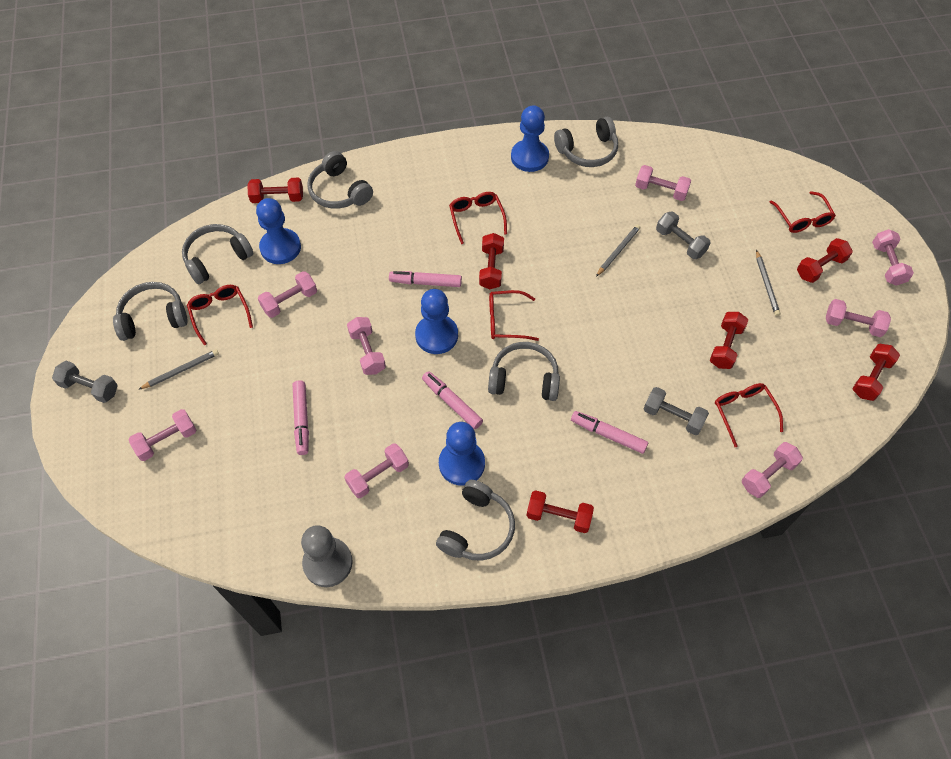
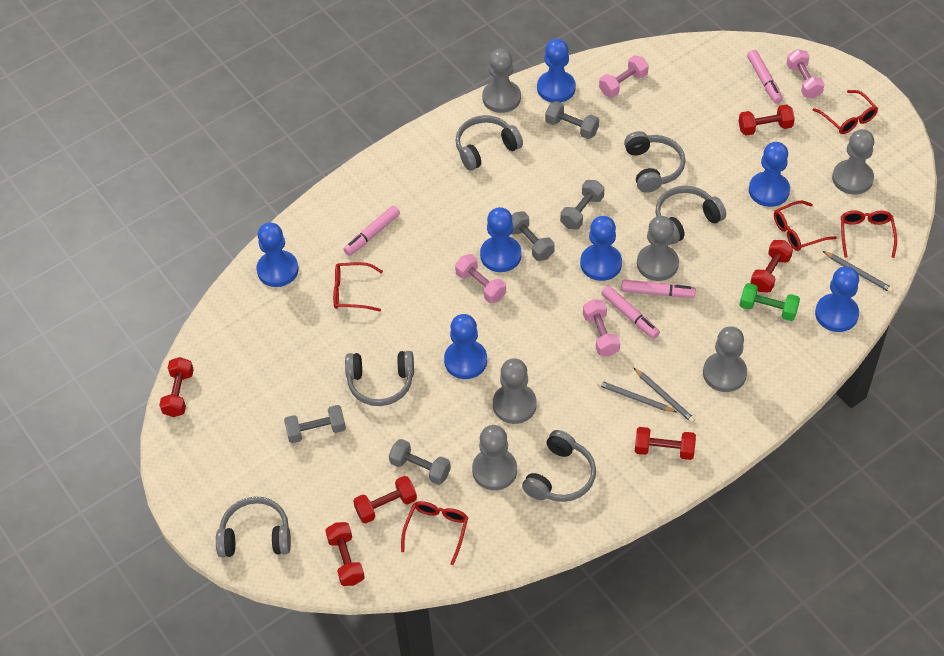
blue pawn: 4 -> 7
green dumbbell: 0 -> 1
grey dumbbell: 3 -> 5
grey pawn: 1 -> 6
pink dumbbell: 8 -> 4

